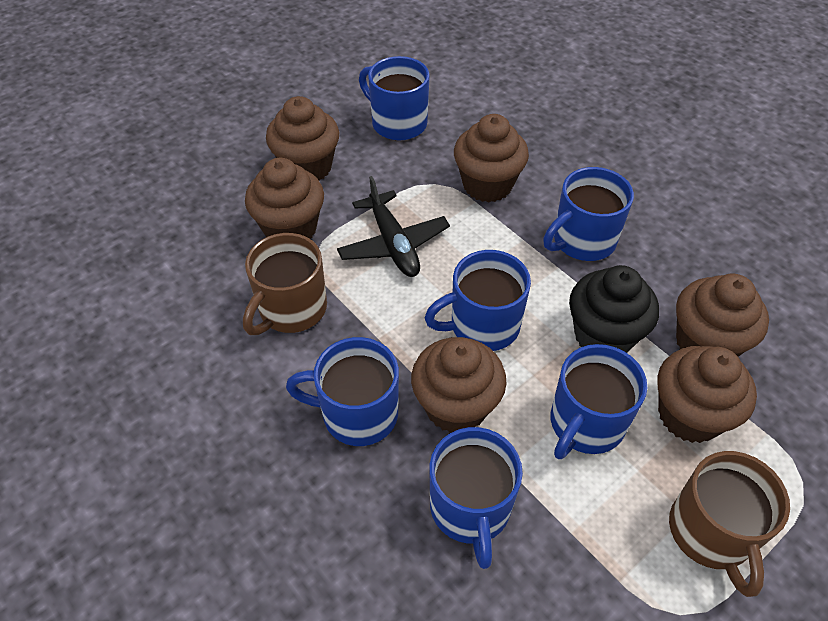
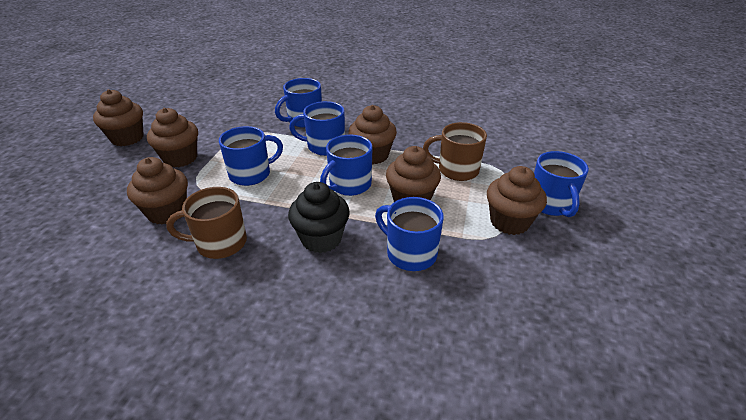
black plane: 1 -> 0

